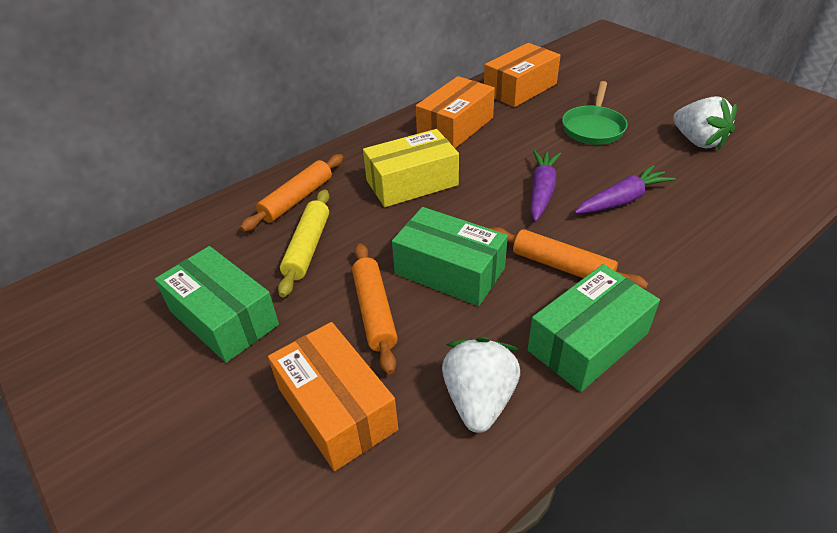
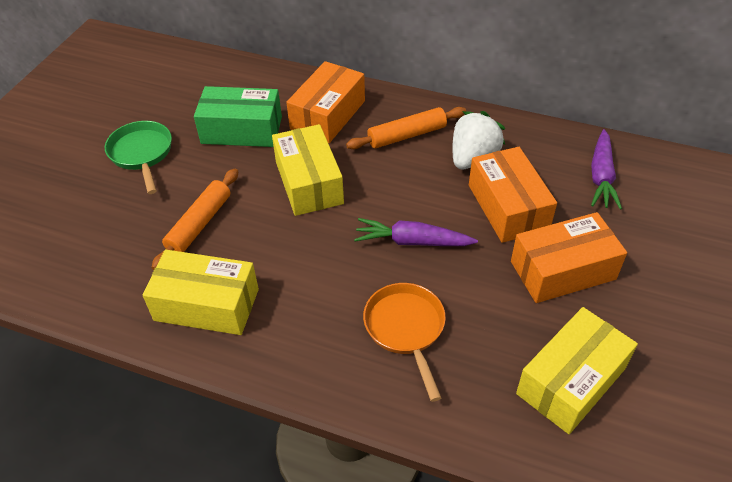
green box: 3 -> 1
orange pan: 0 -> 1
orange rolling pin: 3 -> 2
white strawberry: 2 -> 1
yellow box: 1 -> 3
yellow rolling pin: 1 -> 0

